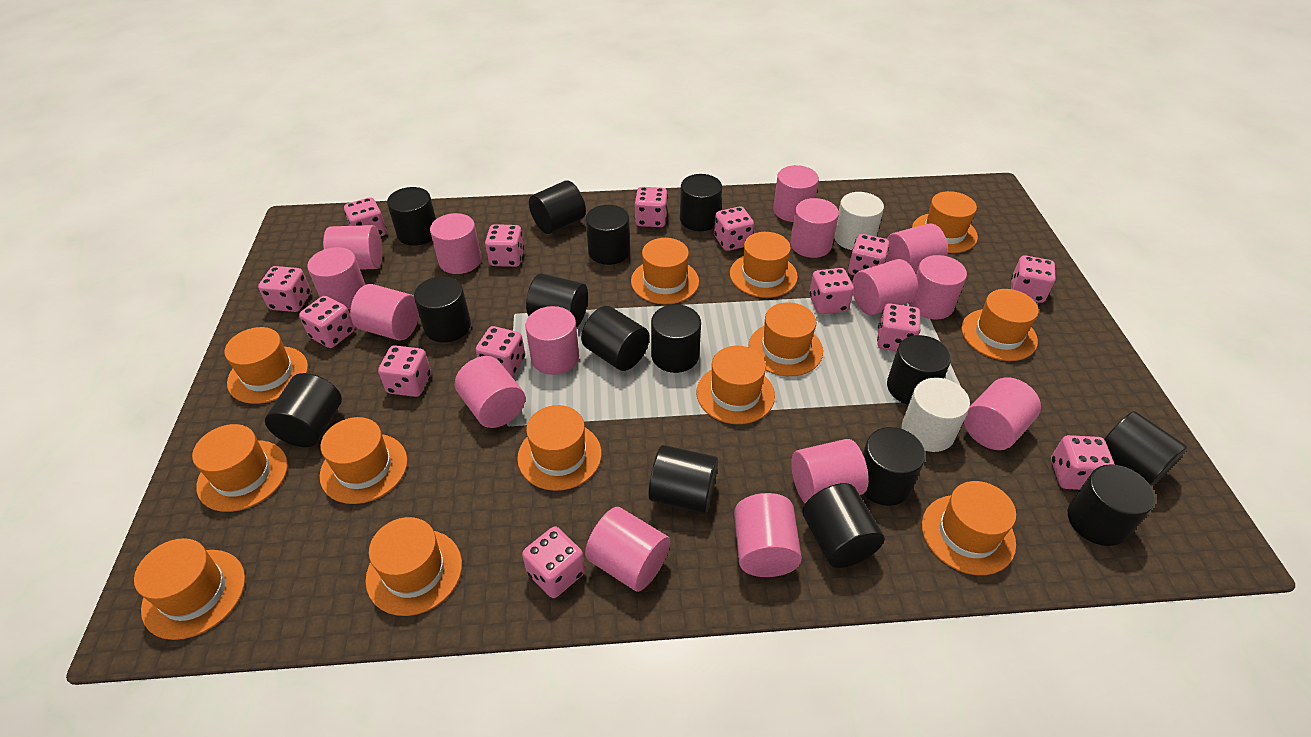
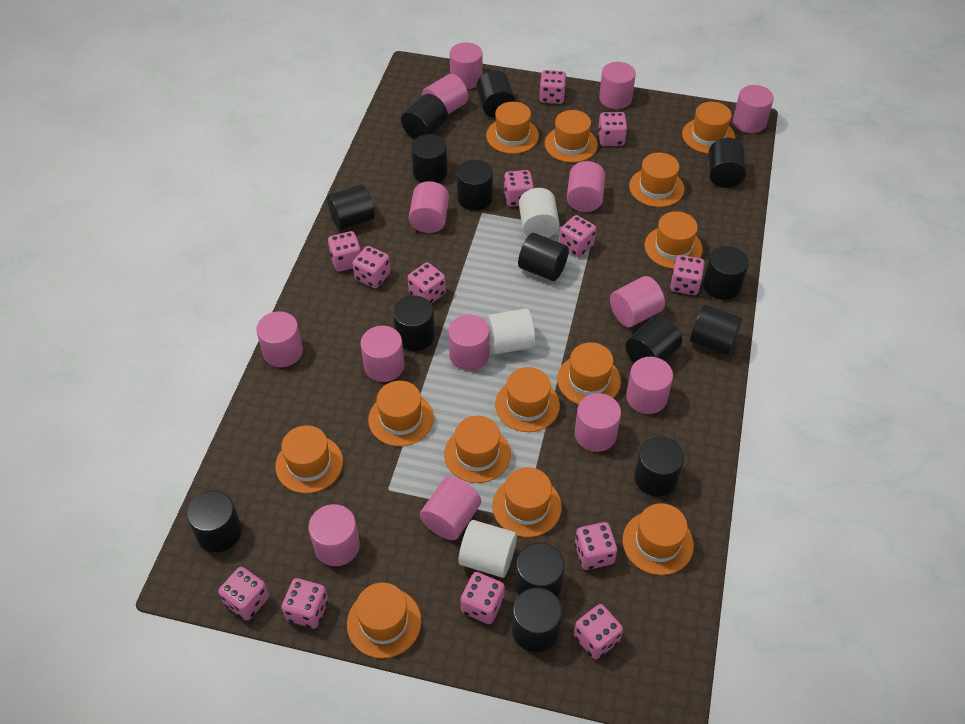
pink cylinder: 15 -> 14
pink dice: 14 -> 13
white cylinder: 2 -> 3

